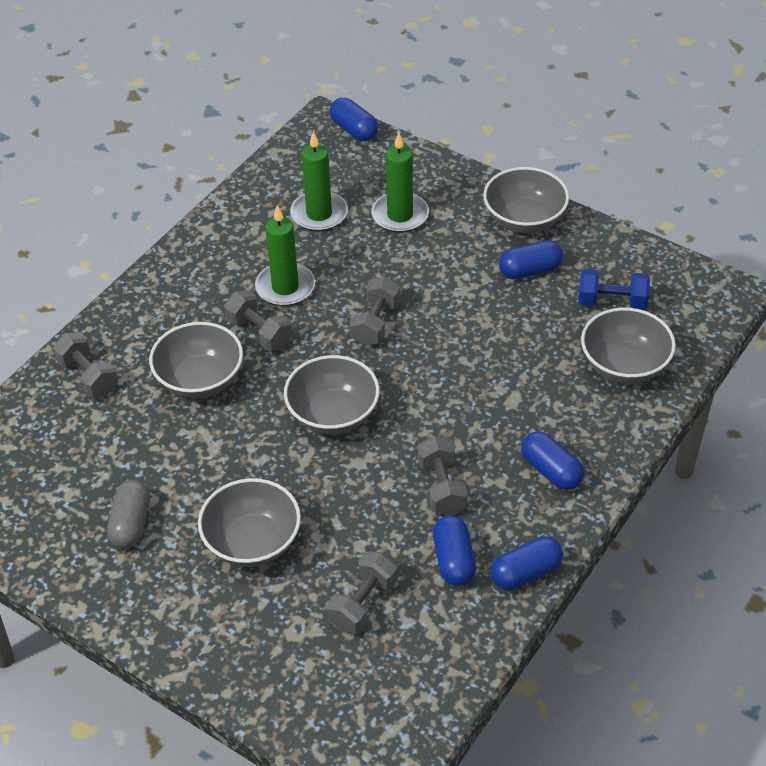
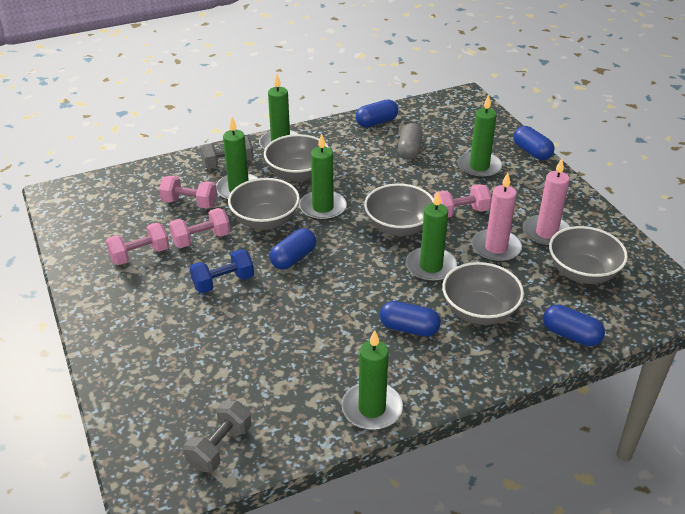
green candle: 3 -> 6
grey dumbbell: 5 -> 2
pink candle: 0 -> 2
pink dumbbell: 0 -> 4

